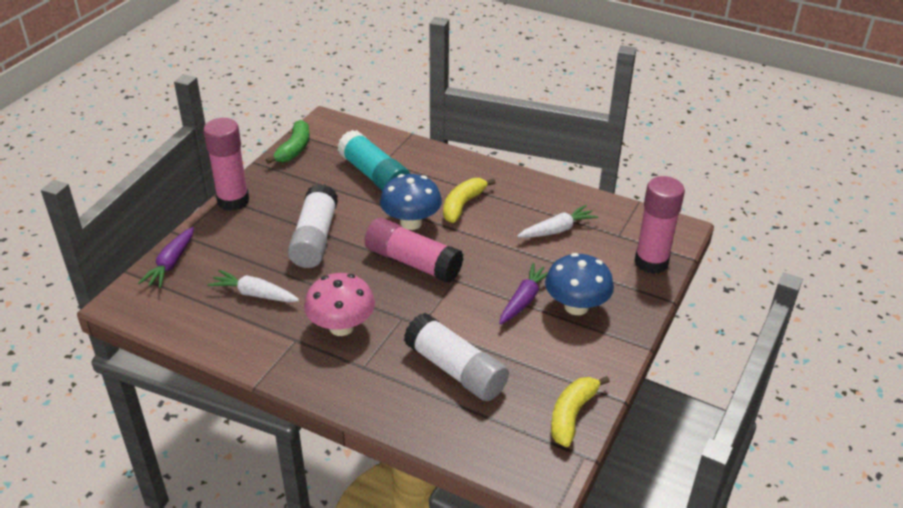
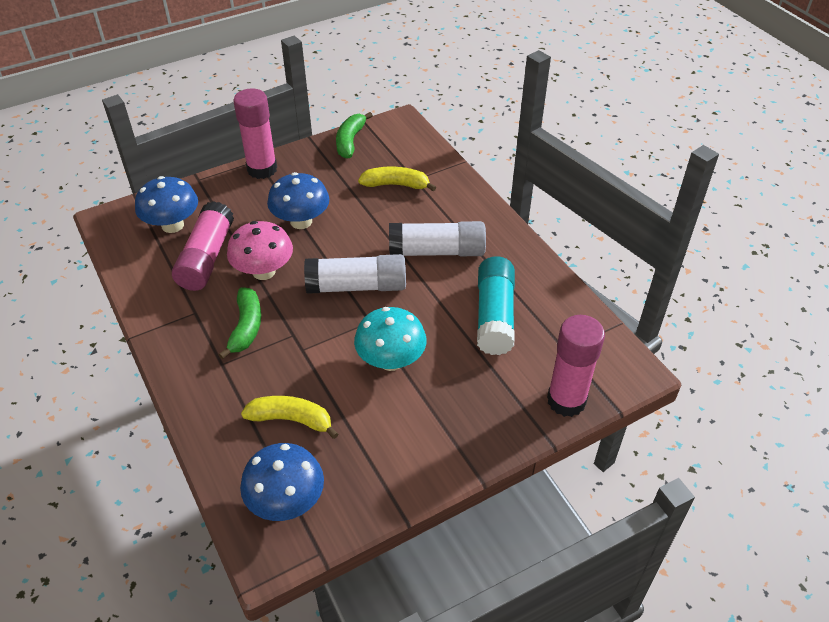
blue mushroom: 2 -> 3
green banana: 1 -> 2
purple carrot: 2 -> 0
turquoise mushroom: 0 -> 1
white carrot: 2 -> 0

